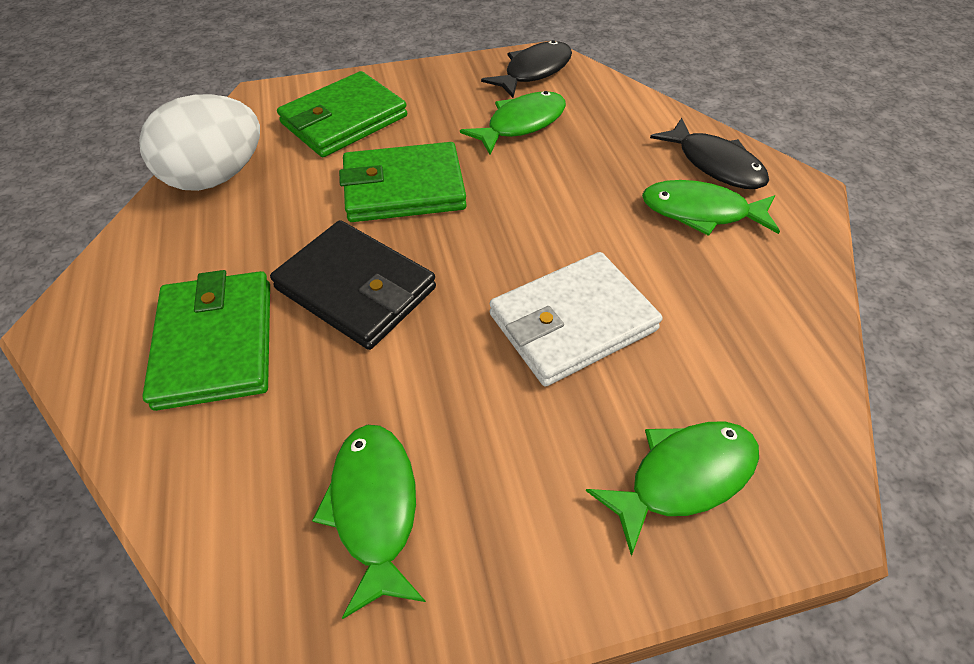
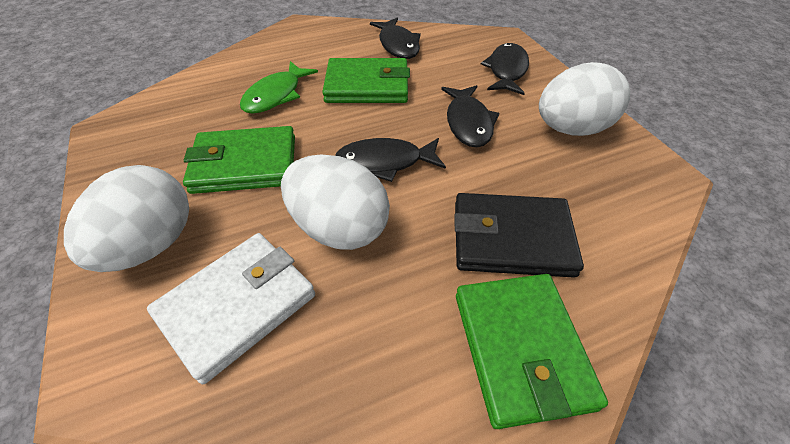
black fish: 2 -> 4
green fish: 4 -> 1
white egg: 1 -> 3

